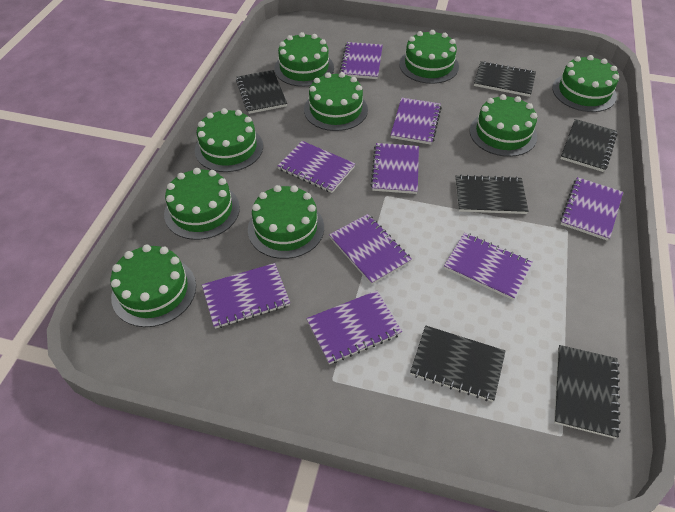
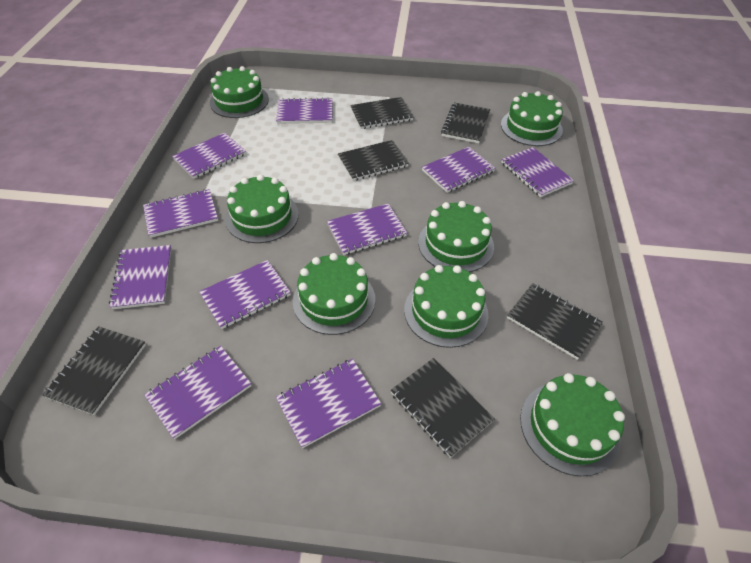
green cake: 9 -> 7
purple notebook: 9 -> 10

